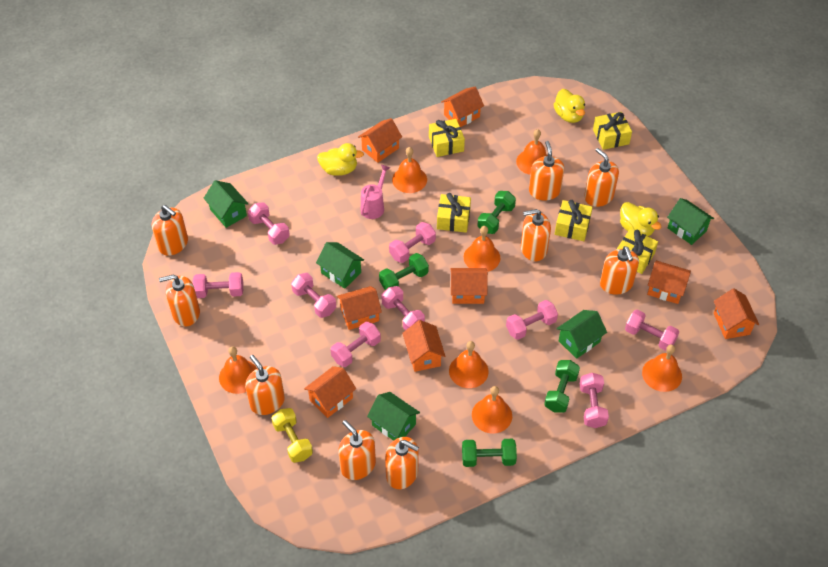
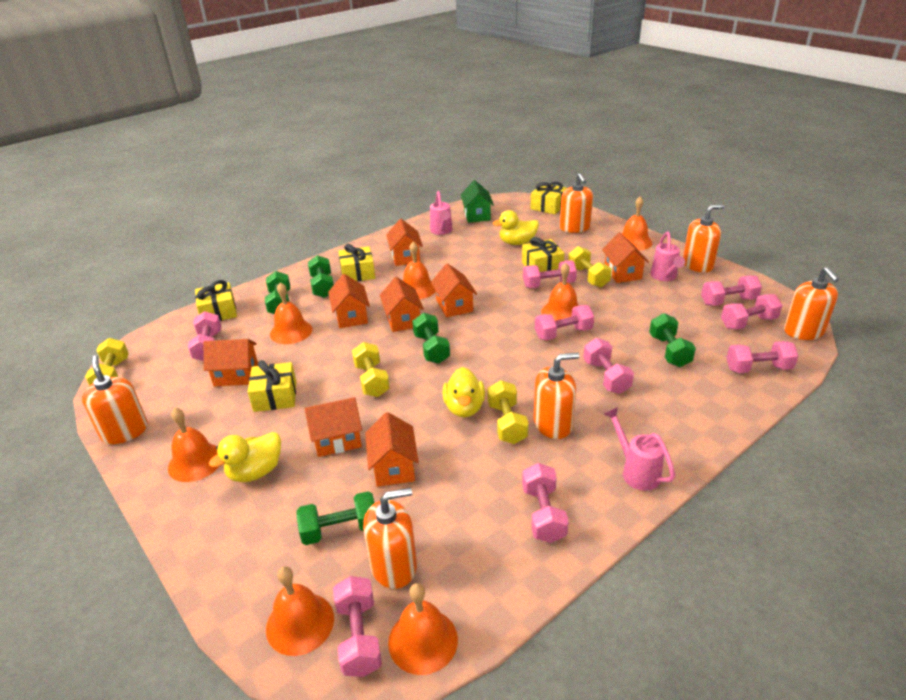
green dumbbell: 4 -> 5
green house: 5 -> 1
orange soap dispenser: 9 -> 6
pink watering can: 1 -> 3
yellow dumbbell: 1 -> 4

